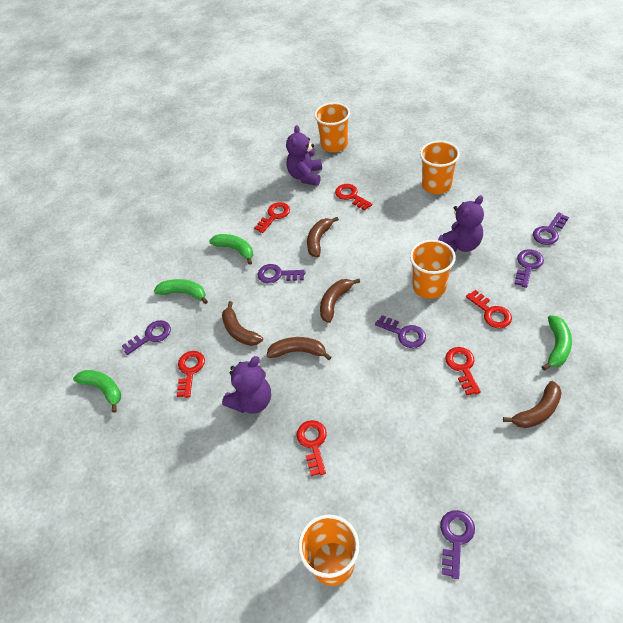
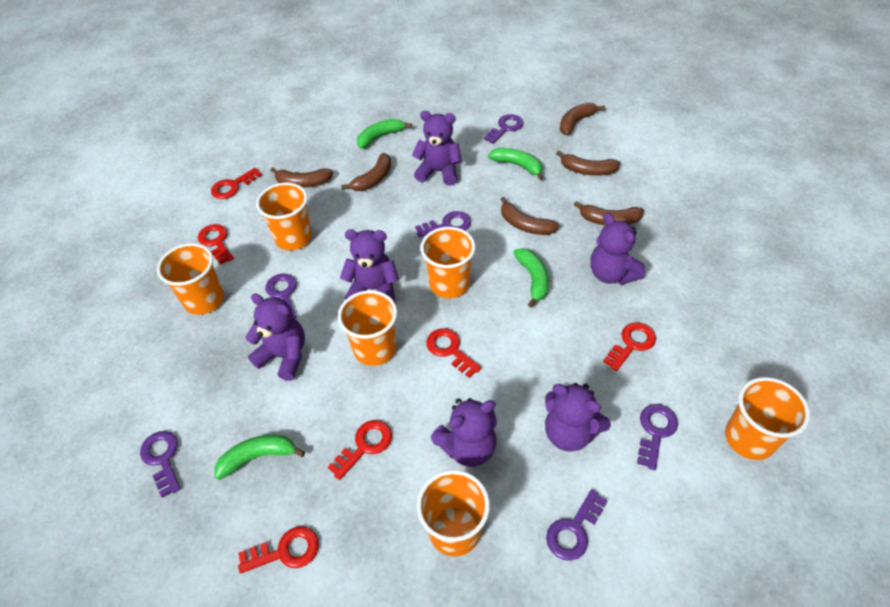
brown banana: 5 -> 6
orange cup: 4 -> 6
purple teddy bear: 3 -> 6

